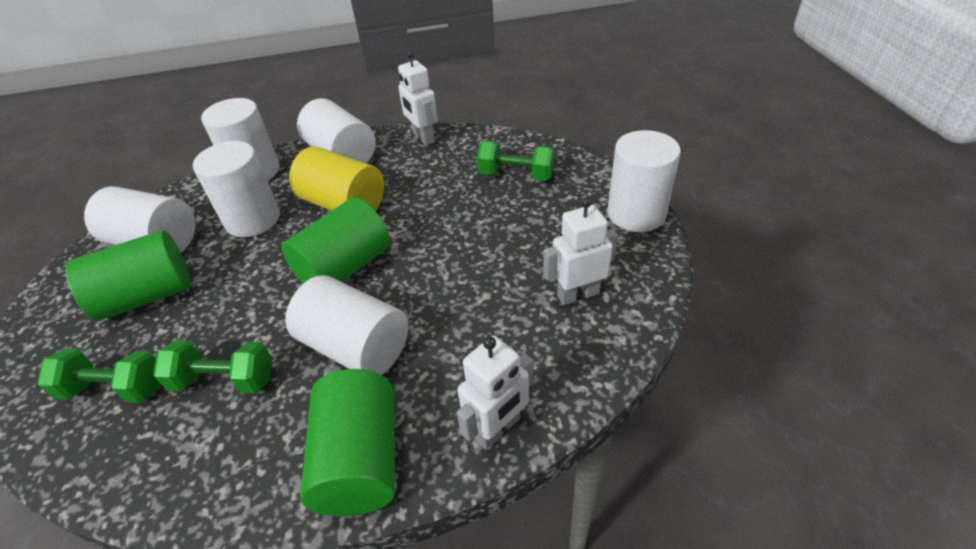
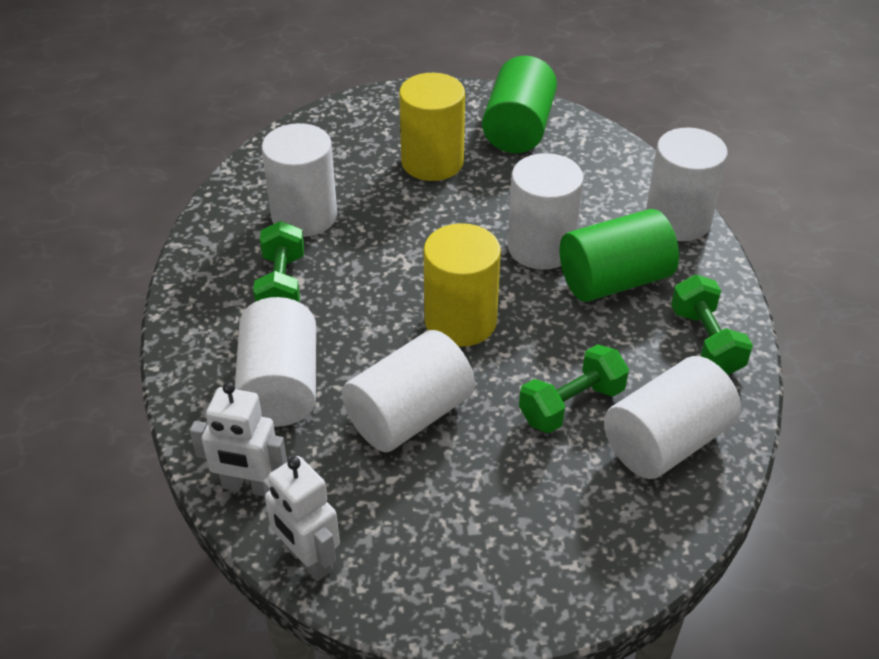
green cylinder: 3 -> 2
white robot: 3 -> 2
yellow cylinder: 1 -> 2

